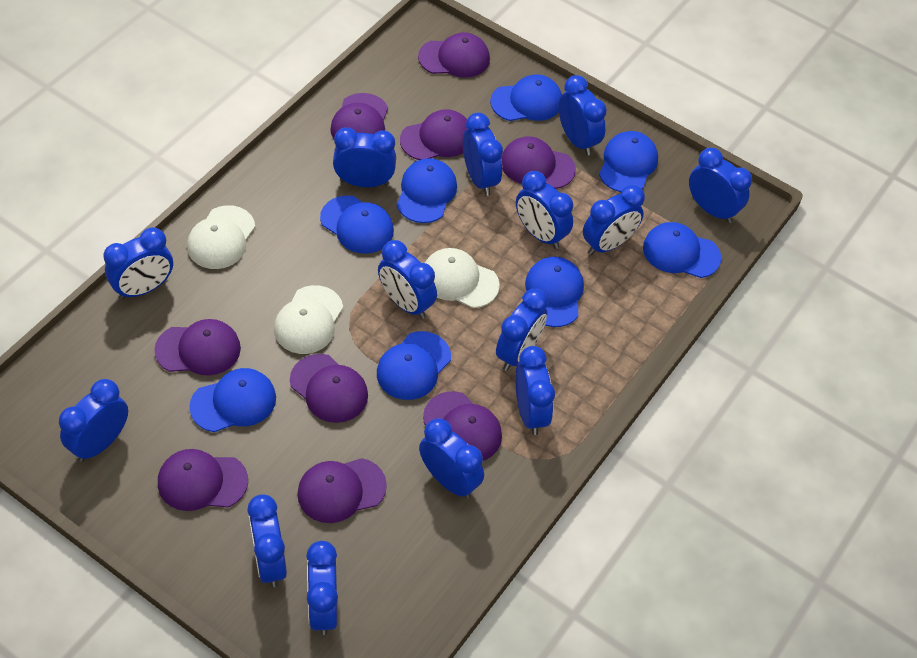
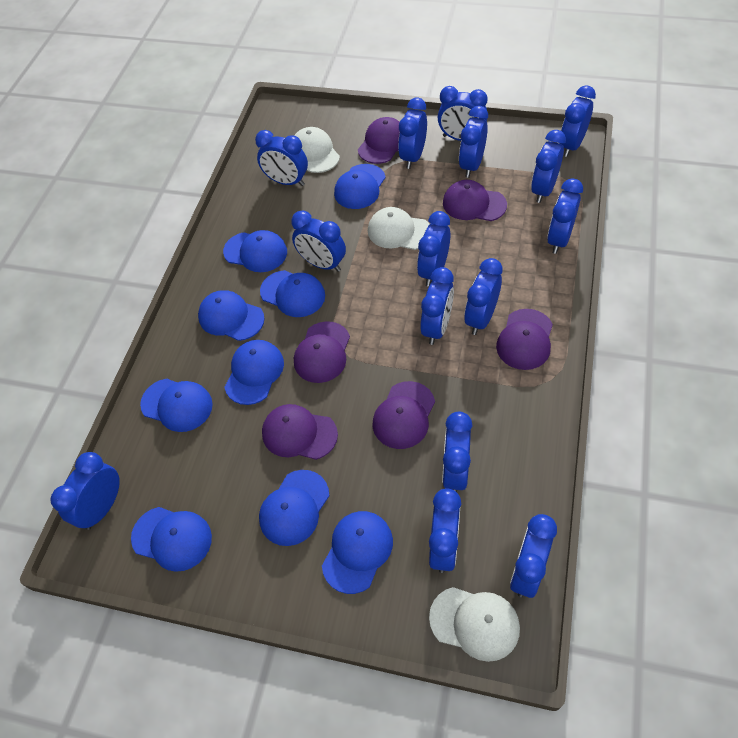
blue cap: 8 -> 9
blue clock: 14 -> 15
purple cap: 9 -> 6

